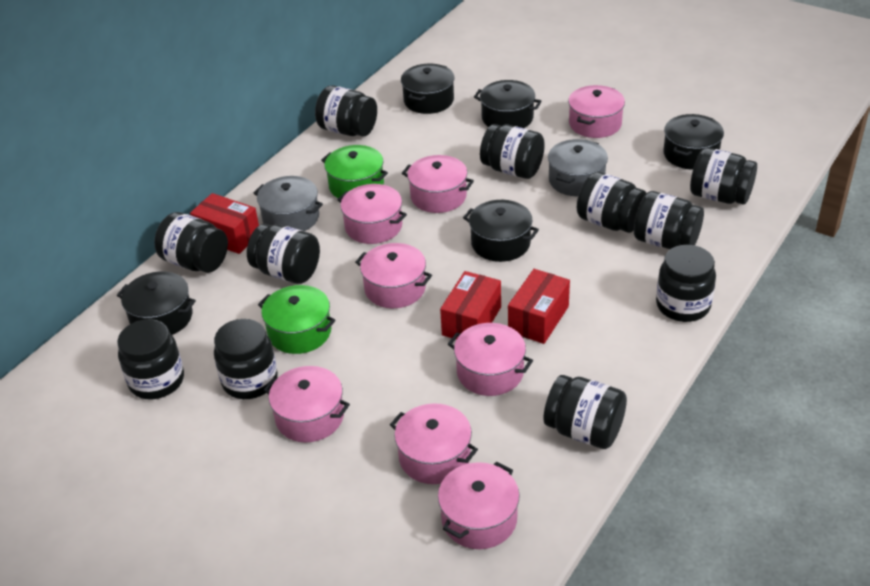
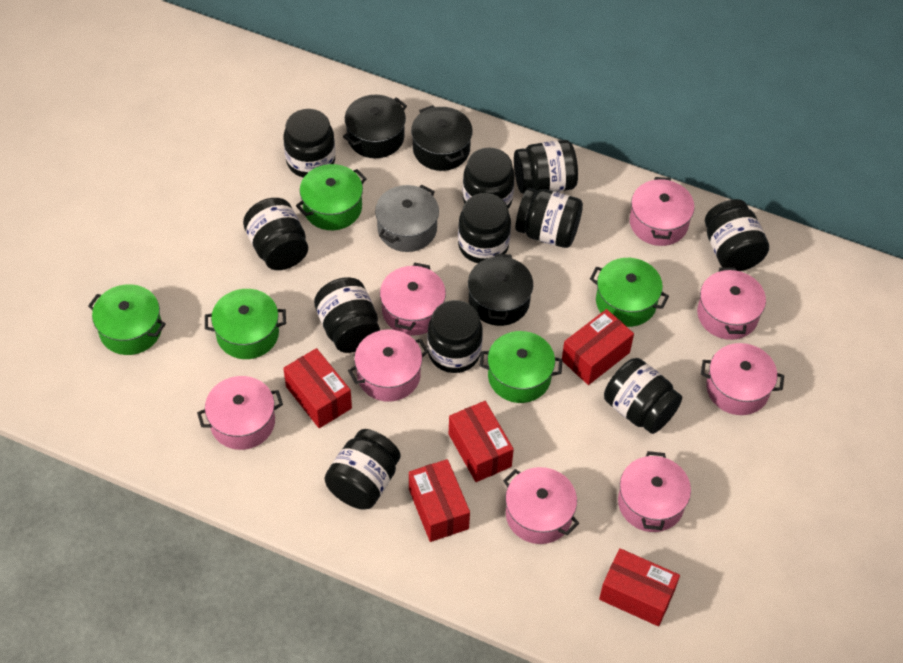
black pot: 5 -> 3
green pot: 2 -> 5
grey pot: 2 -> 1
red box: 3 -> 5

